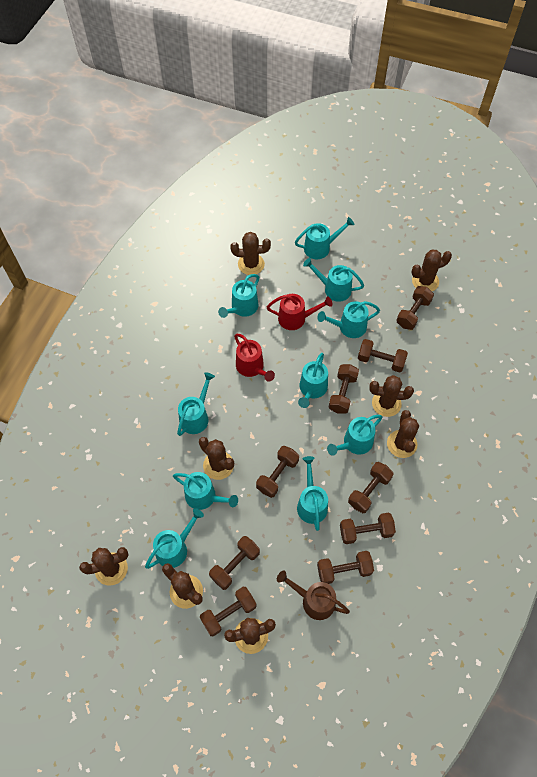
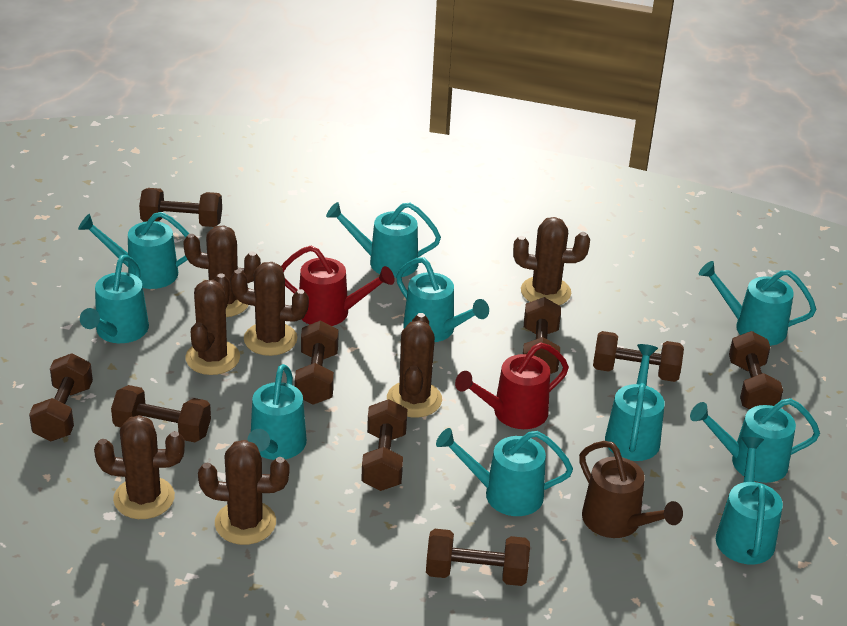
brown cactus: 8 -> 7

